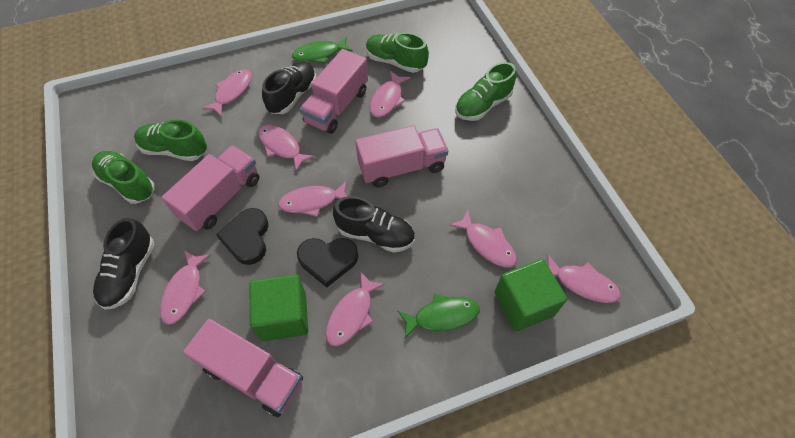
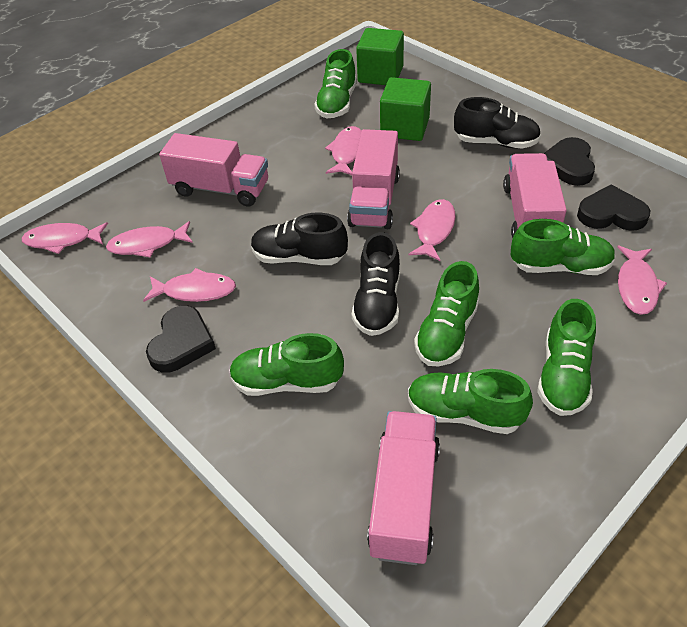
black heart: 2 -> 3
green fish: 2 -> 0
green shoe: 4 -> 6
pink fish: 8 -> 6

